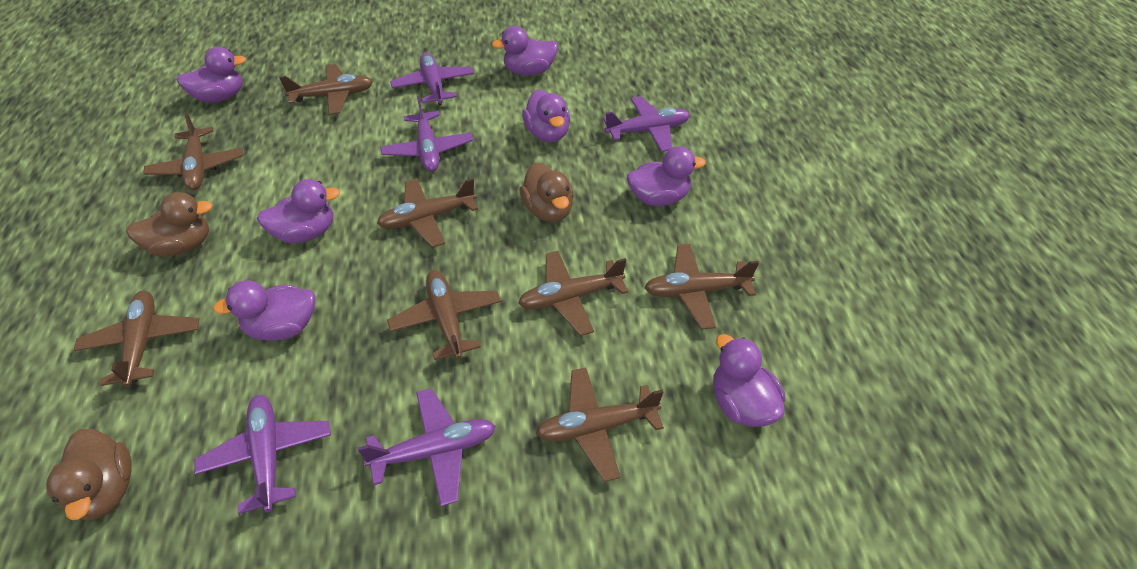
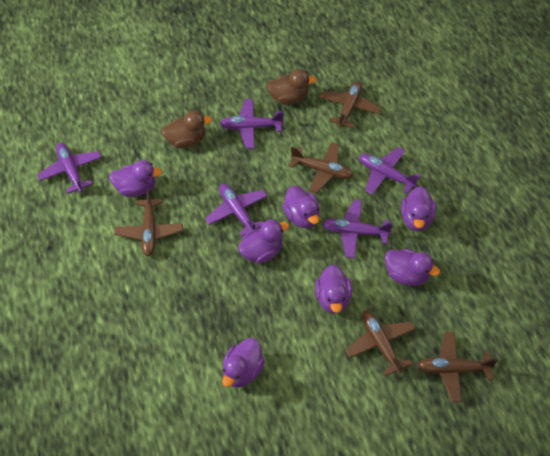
brown duck: 3 -> 2
brown plane: 8 -> 5

